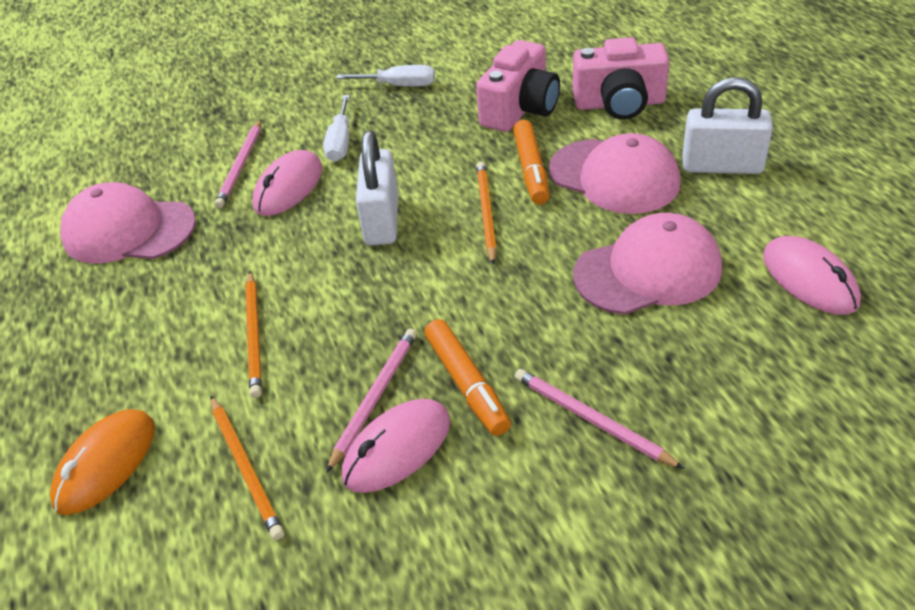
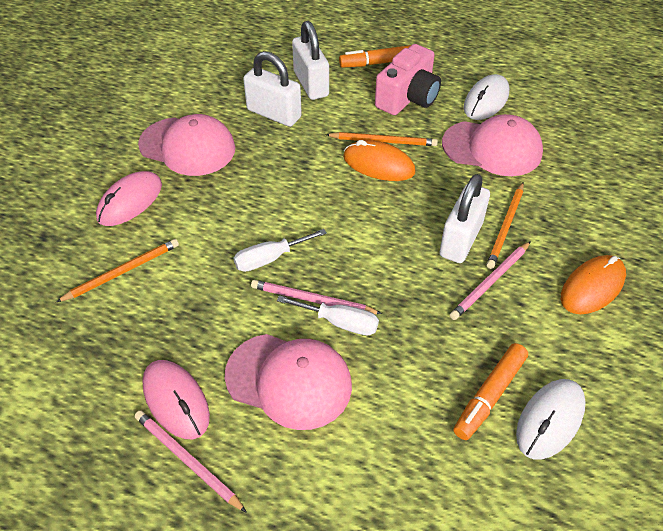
orange mouse: 1 -> 2
pink camera: 2 -> 1
pink mouse: 3 -> 2
white mouse: 0 -> 2
white padlock: 2 -> 3

